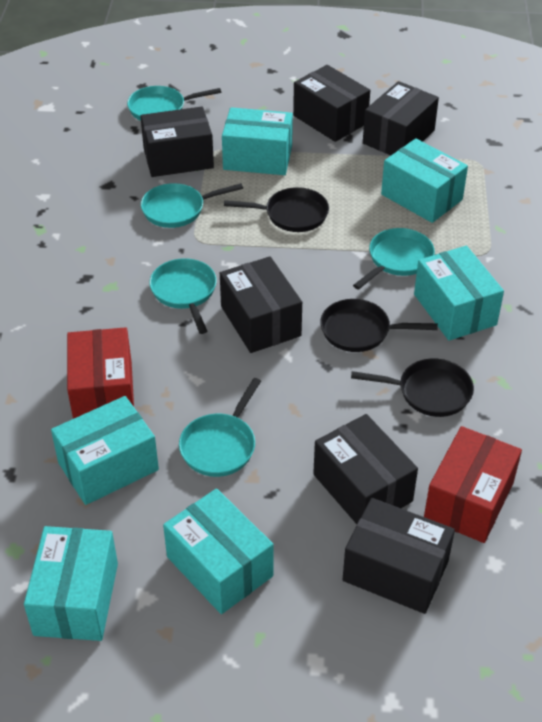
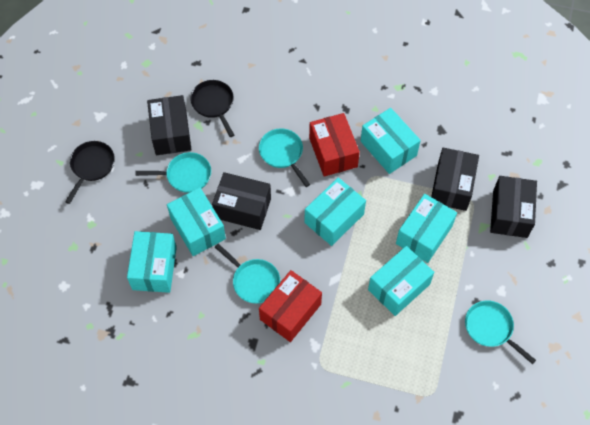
black box: 6 -> 4
black pan: 3 -> 2
turquoise pan: 5 -> 4

